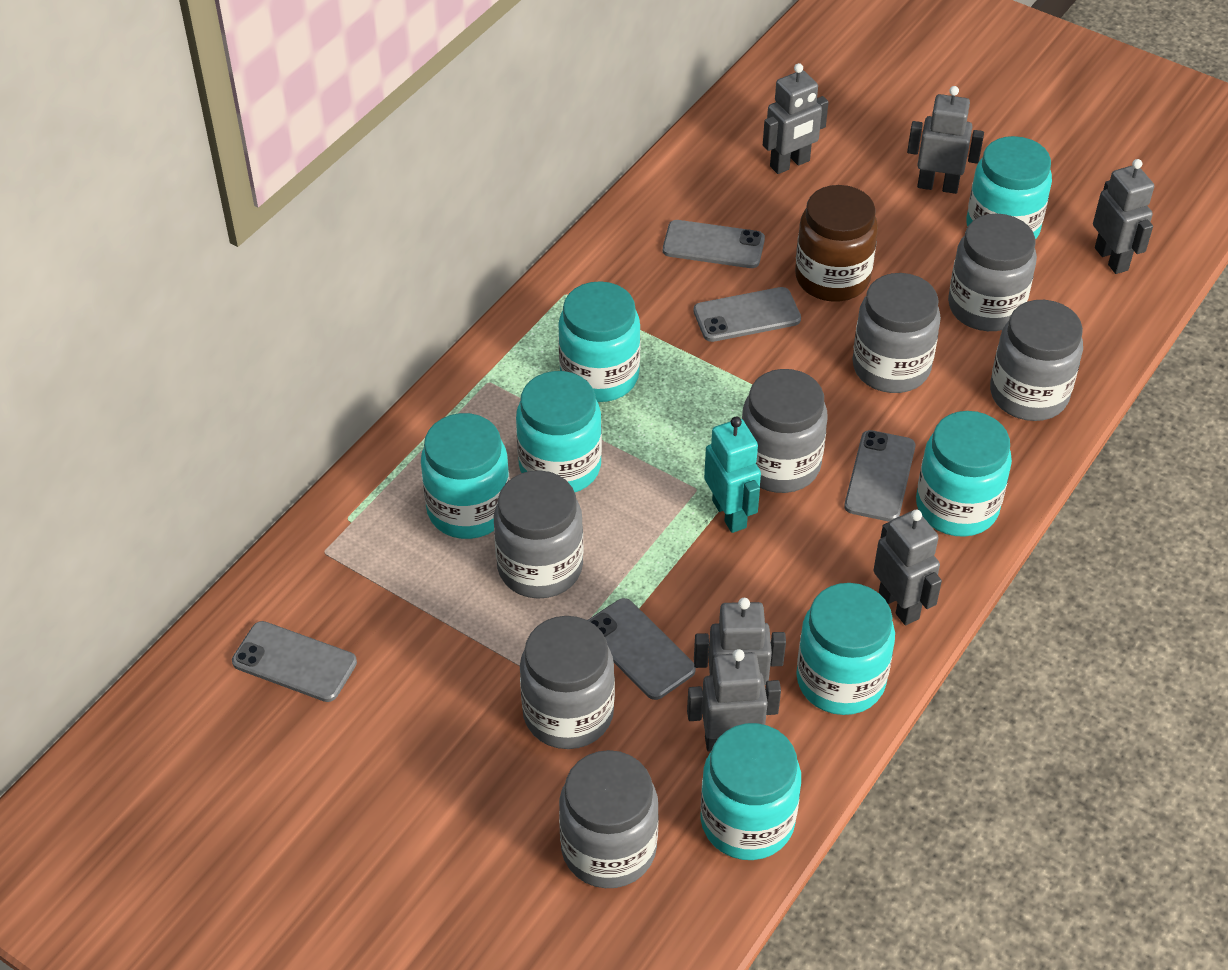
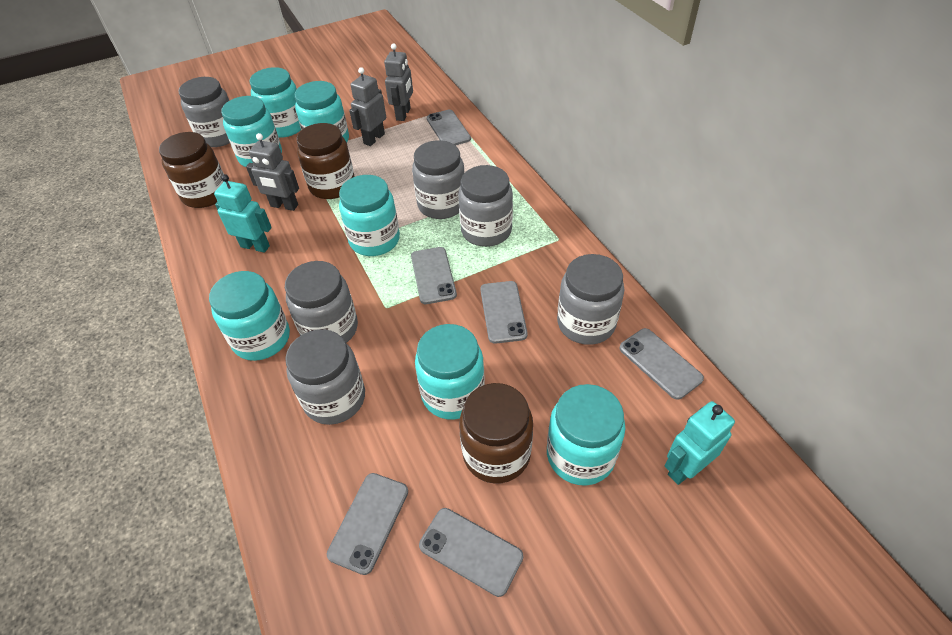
brown jar: 1 -> 3
grey jar: 7 -> 6
grey phone: 5 -> 6
grey robot: 6 -> 3
turquoise robot: 1 -> 2

